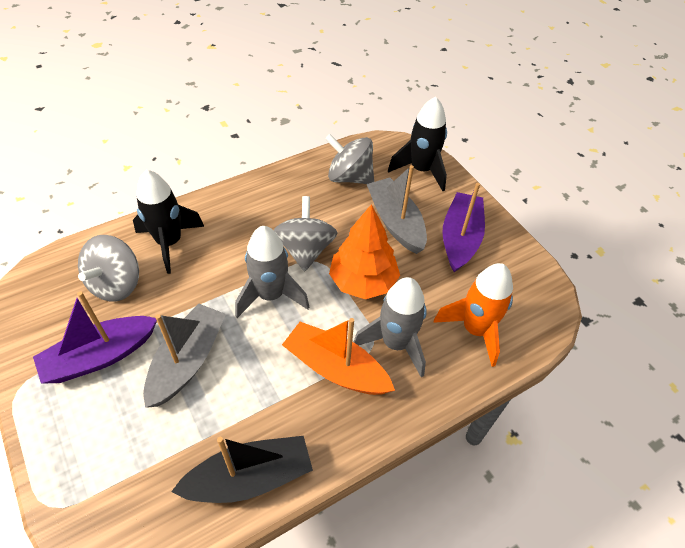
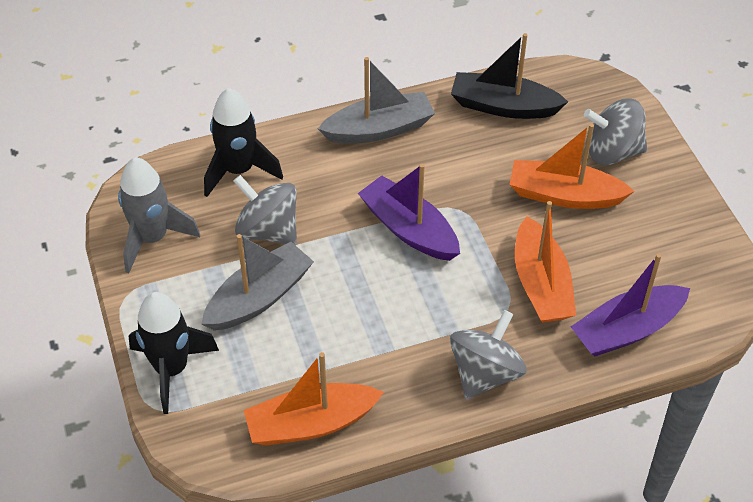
grey rocket: 2 -> 1
orange boat: 1 -> 3
orange rocket: 1 -> 0
orange tree: 1 -> 0

